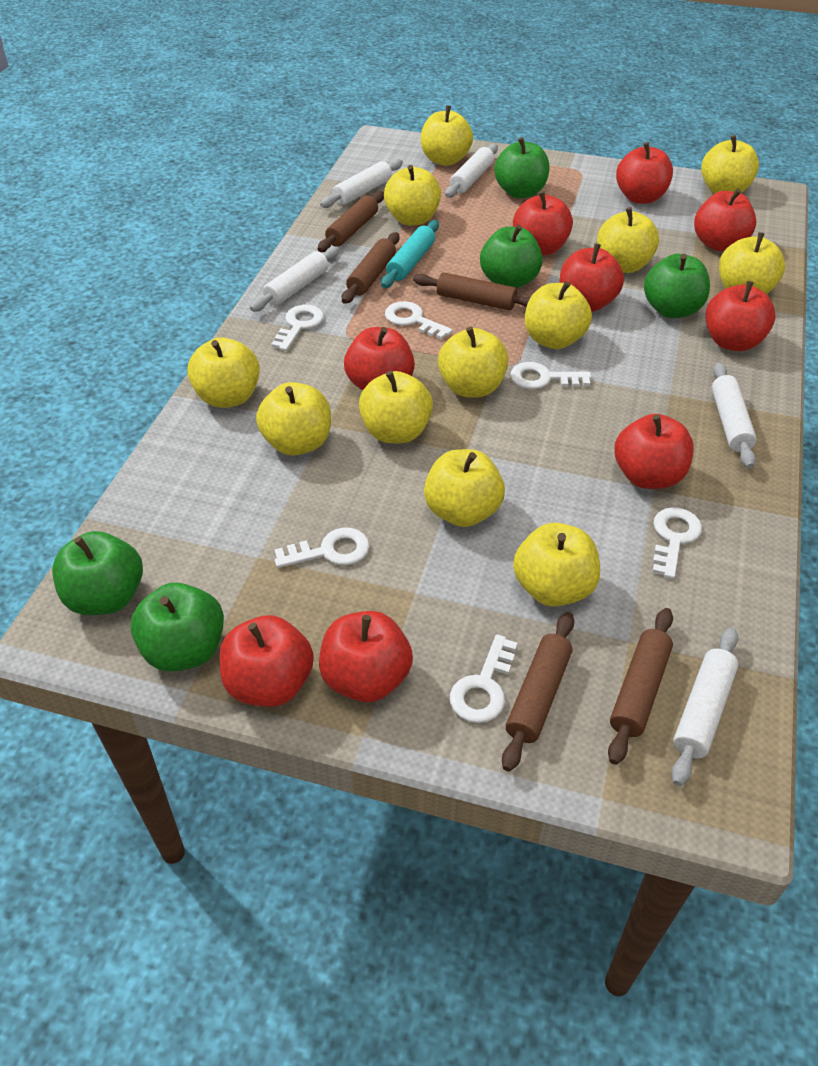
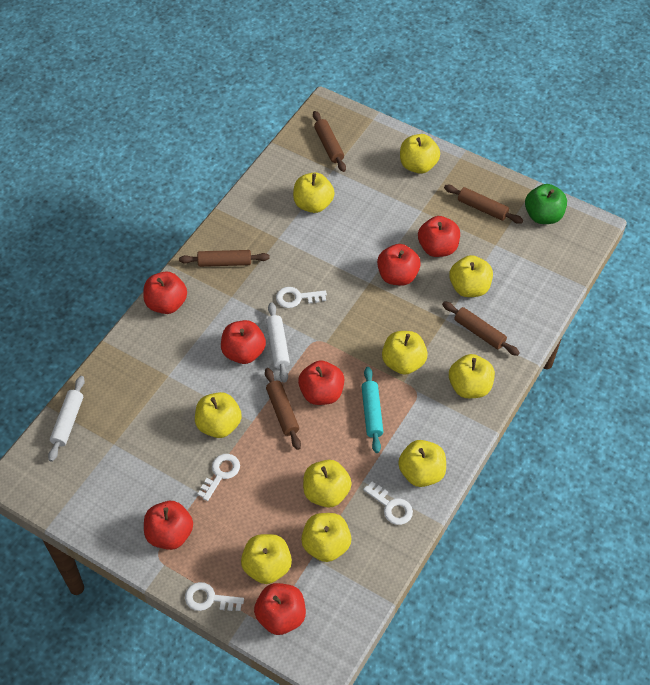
green apple: 5 -> 1
red apple: 9 -> 7
white key: 6 -> 4
white rolling pin: 5 -> 2
yellow apple: 12 -> 10

